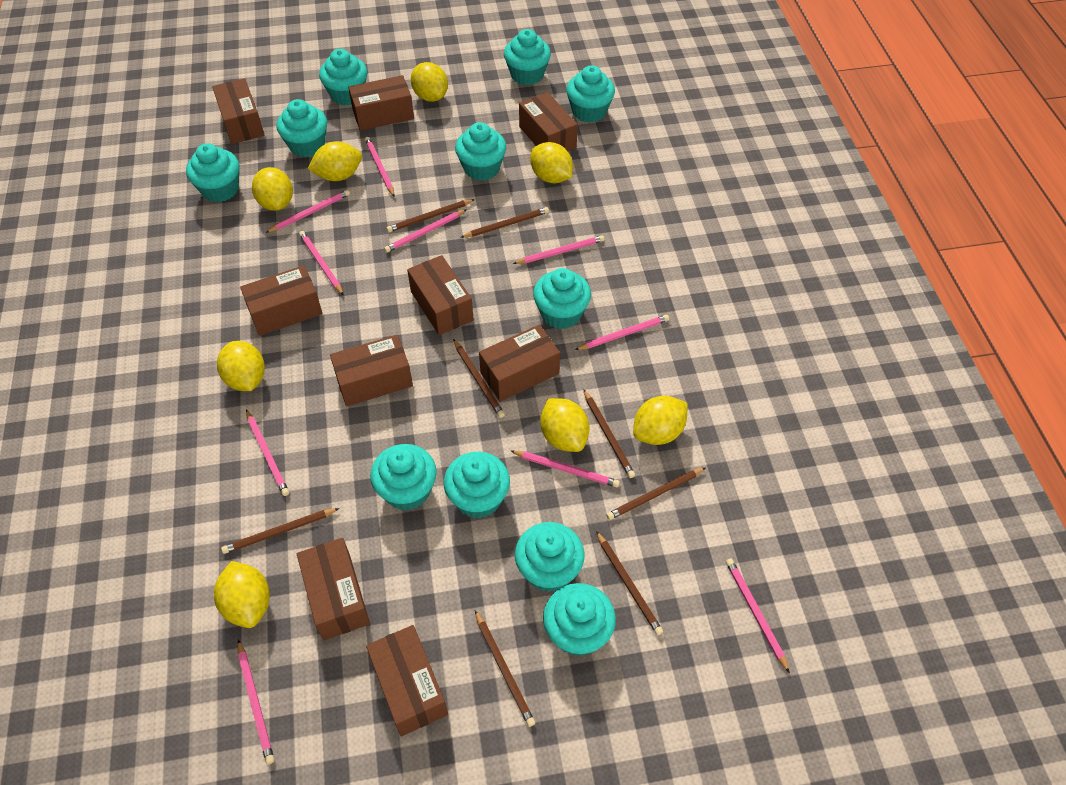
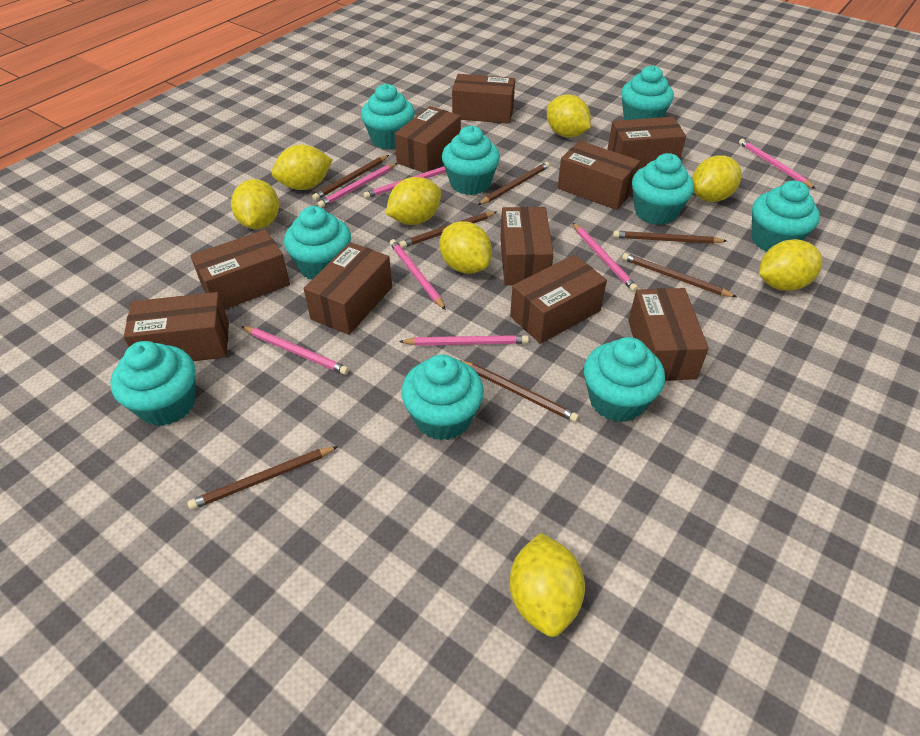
brown box: 9 -> 10
brown pencil: 8 -> 7
pink pencil: 10 -> 7
turquoise cupcake: 11 -> 9

